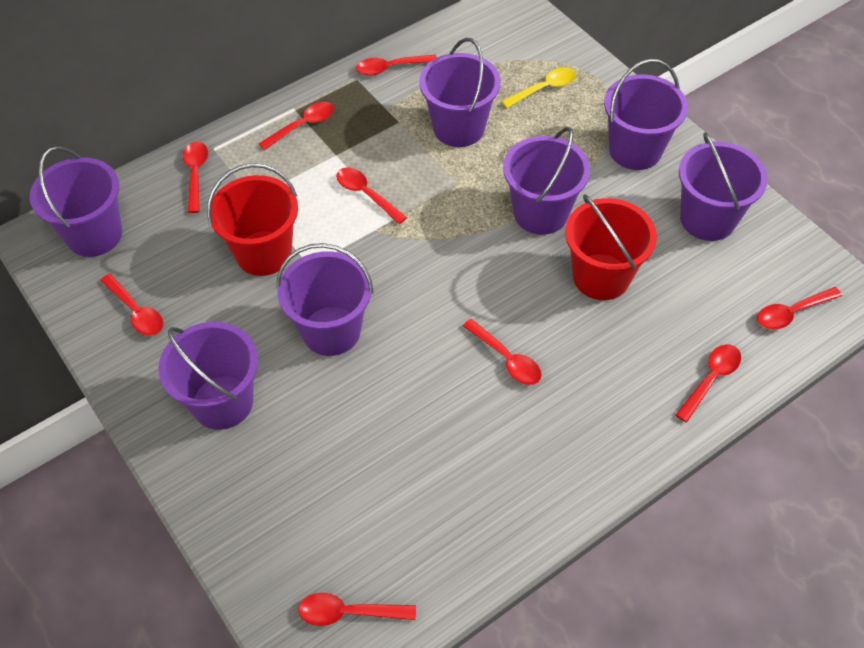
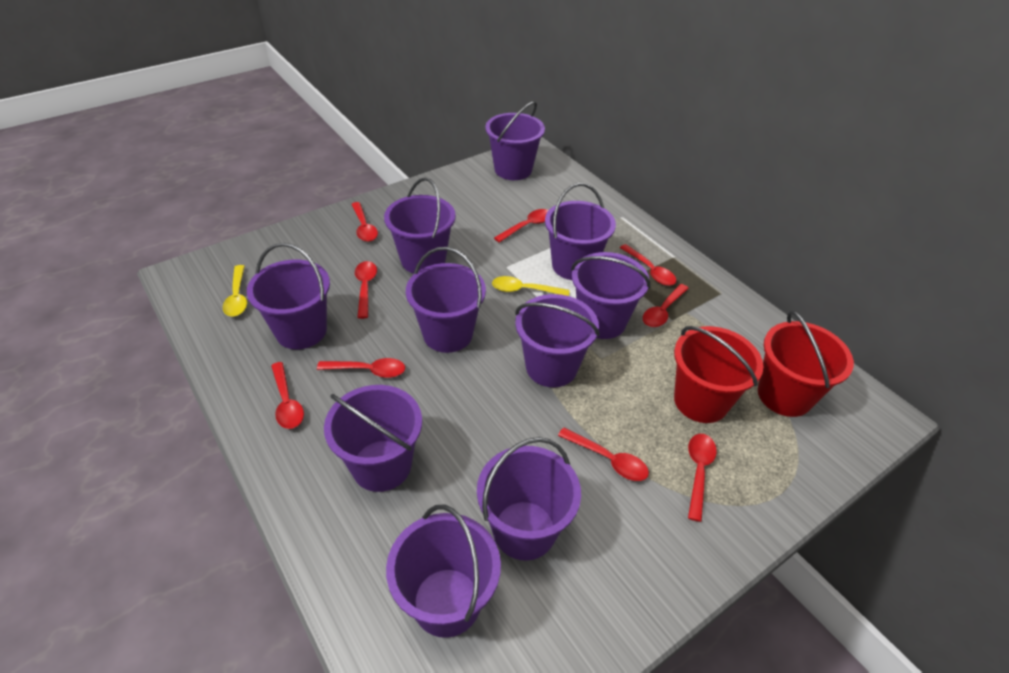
purple bucket: 7 -> 10
yellow spoon: 1 -> 2

